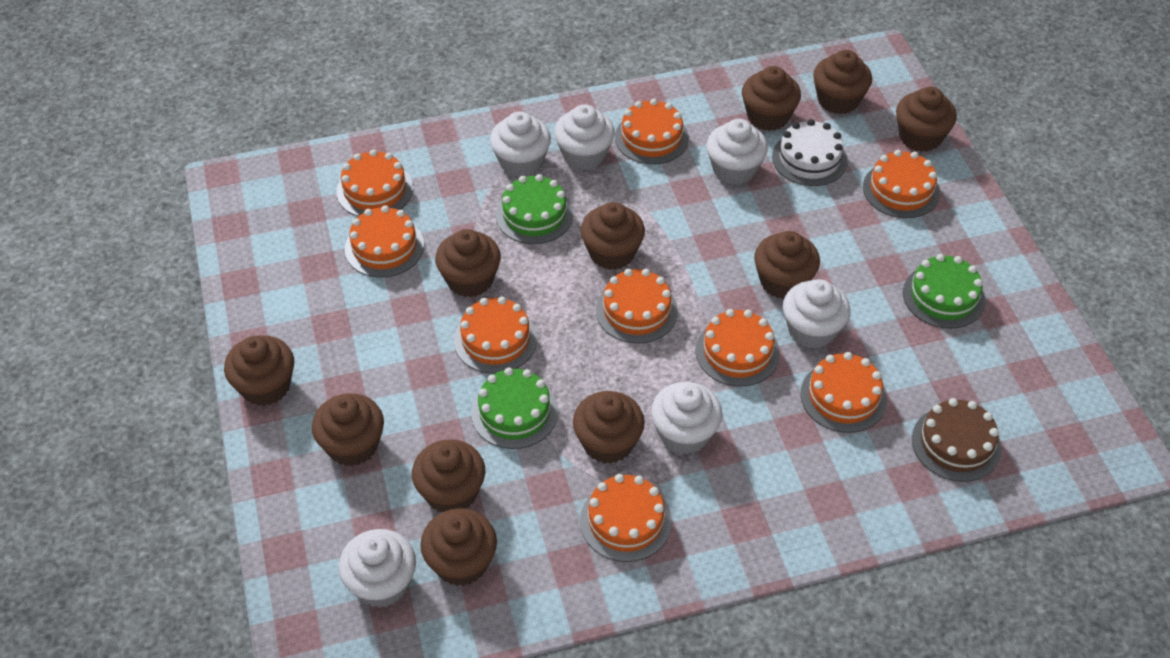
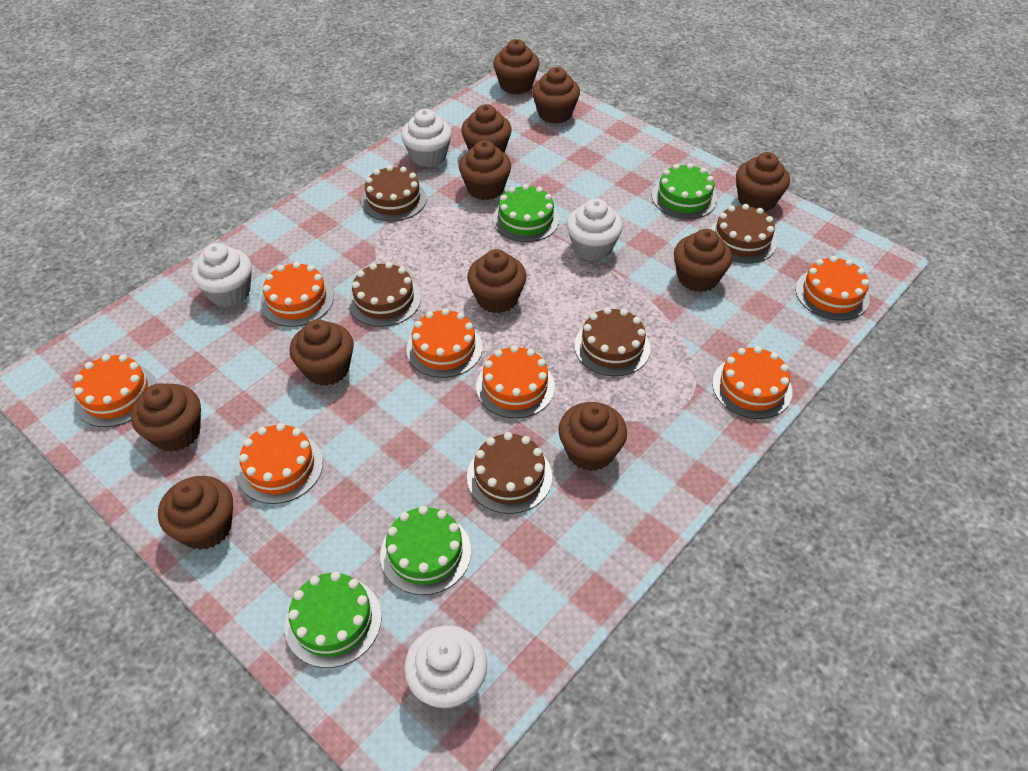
brown cake: 1 -> 5
green cake: 3 -> 4
orange cake: 9 -> 7
white cake: 1 -> 0
white cupcake: 6 -> 4

